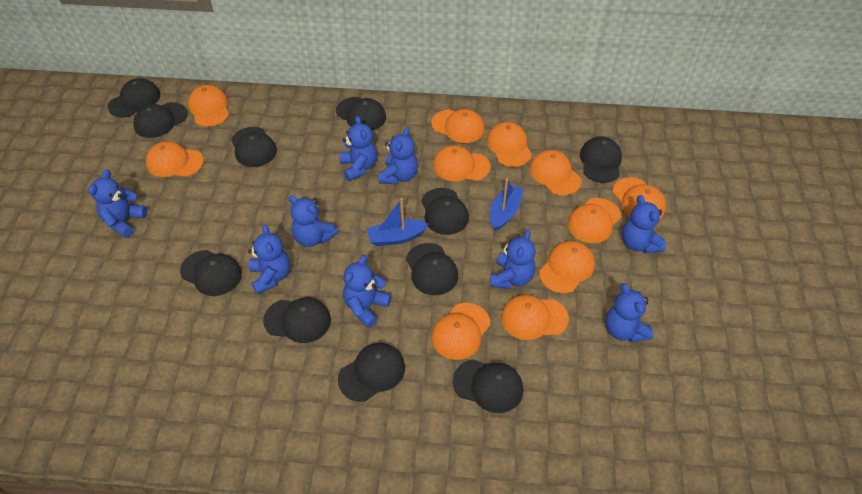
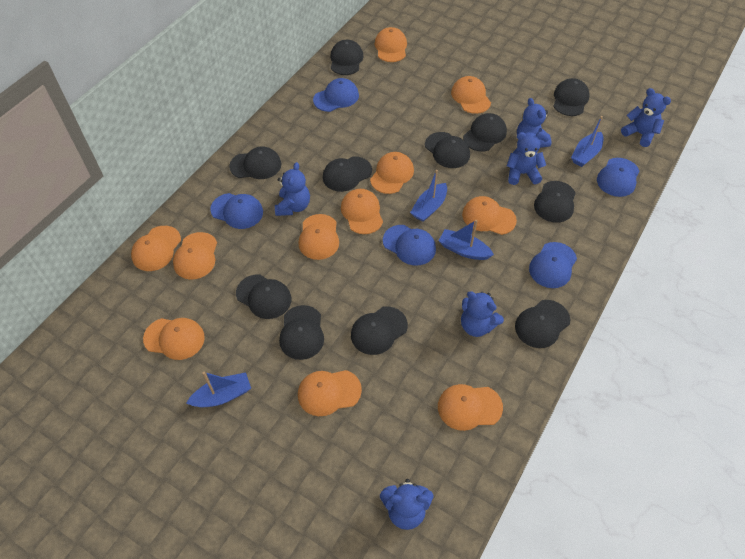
blue boat: 2 -> 4
blue cap: 0 -> 5
blue teddy bear: 9 -> 6

